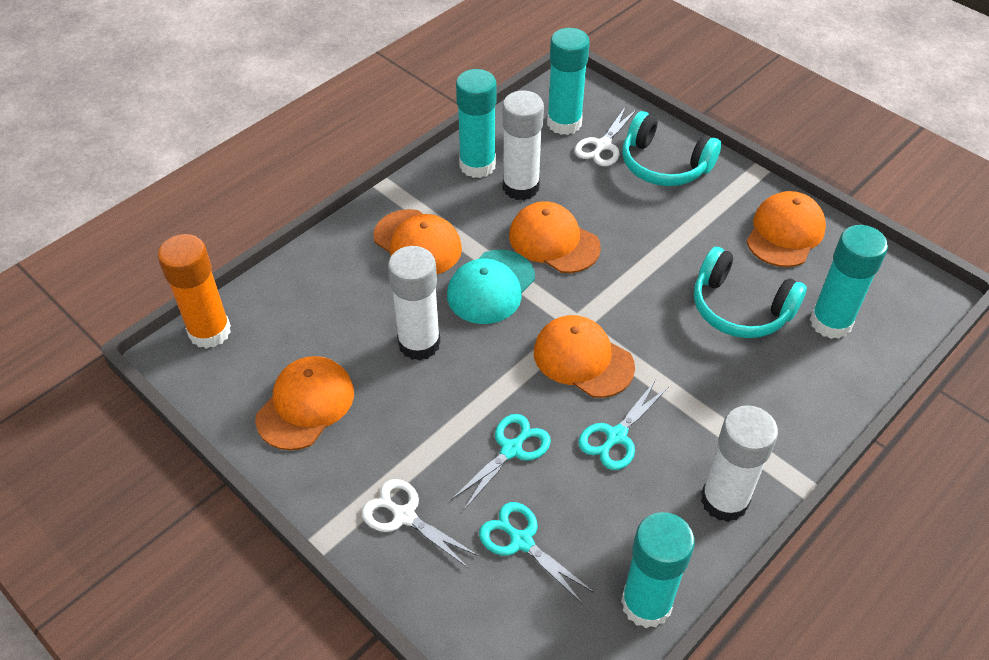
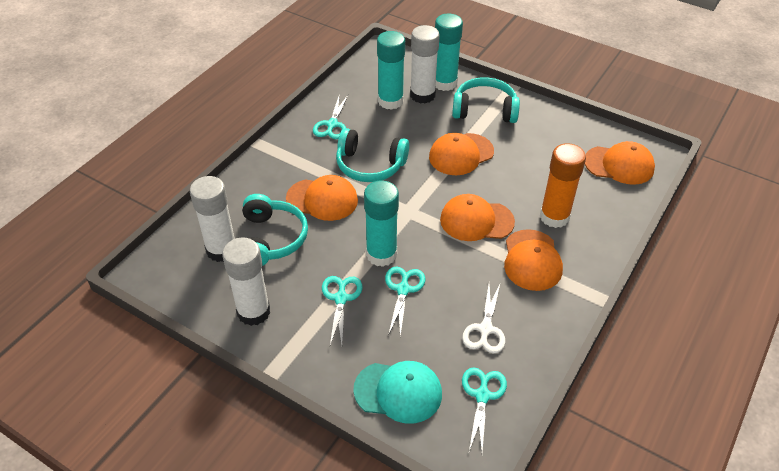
turquoise glue stick: 4 -> 3
turquoise headphones: 2 -> 3
turquoise scissors: 3 -> 4
white scissors: 2 -> 1

